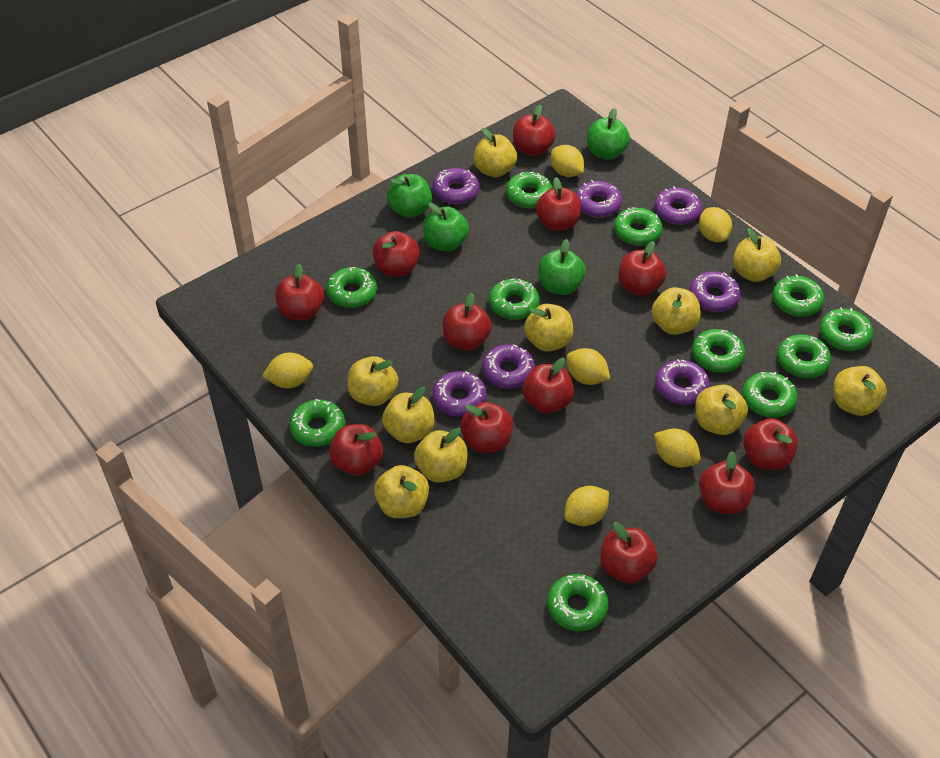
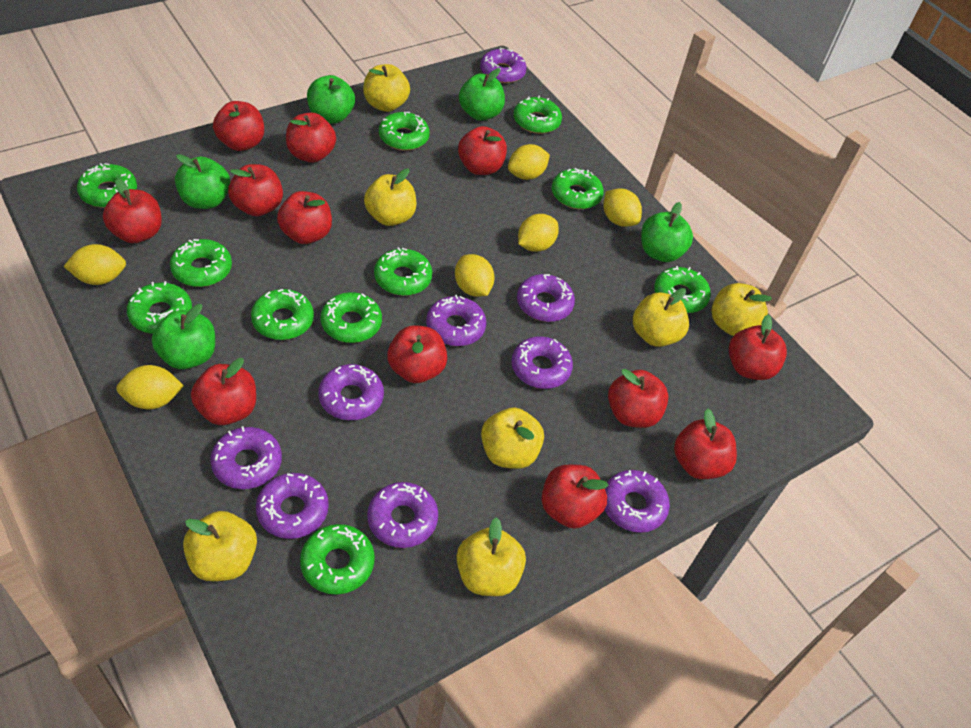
green apple: 4 -> 5
purple donut: 7 -> 9
yellow apple: 10 -> 7

